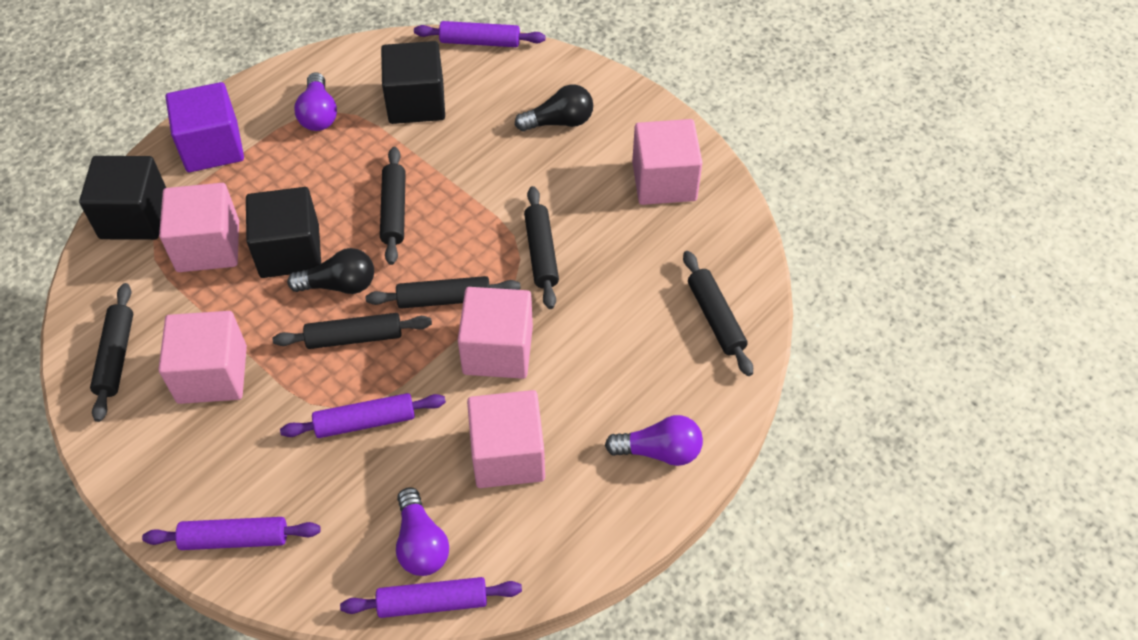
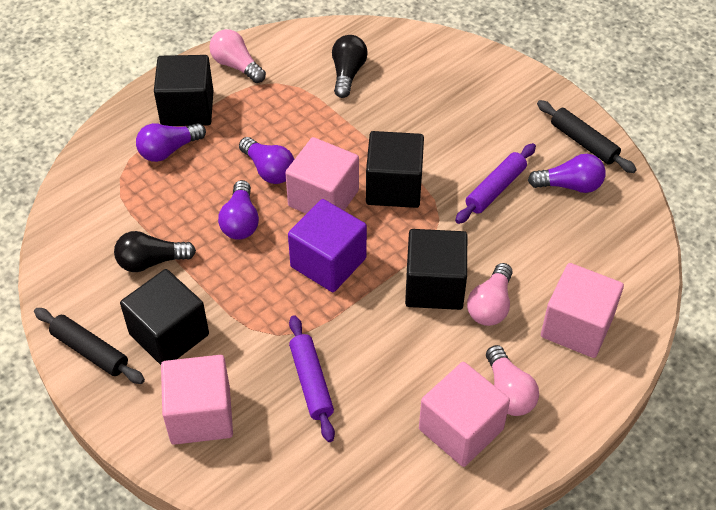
black cube: 3 -> 4
black rolling pin: 6 -> 2
pink cube: 5 -> 4
pink light bulb: 0 -> 3
purple light bulb: 3 -> 4
purple rolling pin: 4 -> 2

